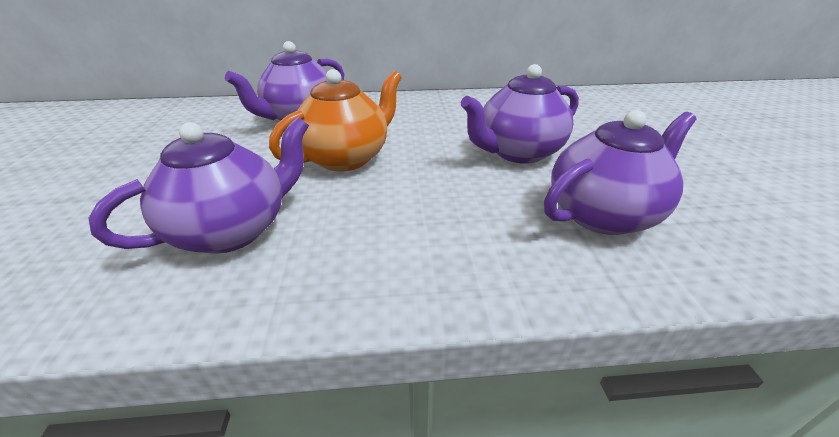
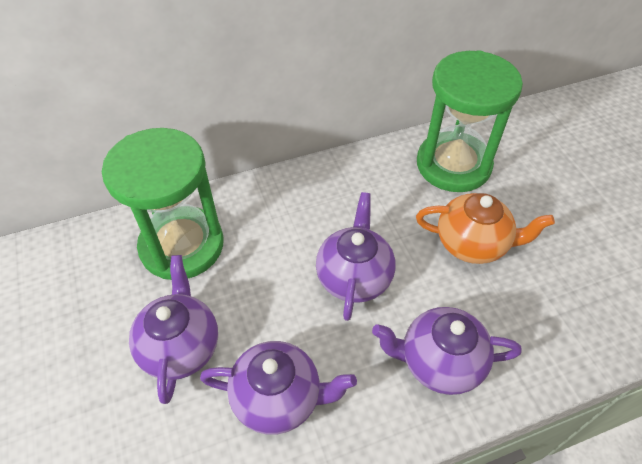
green hourglass: 0 -> 2

